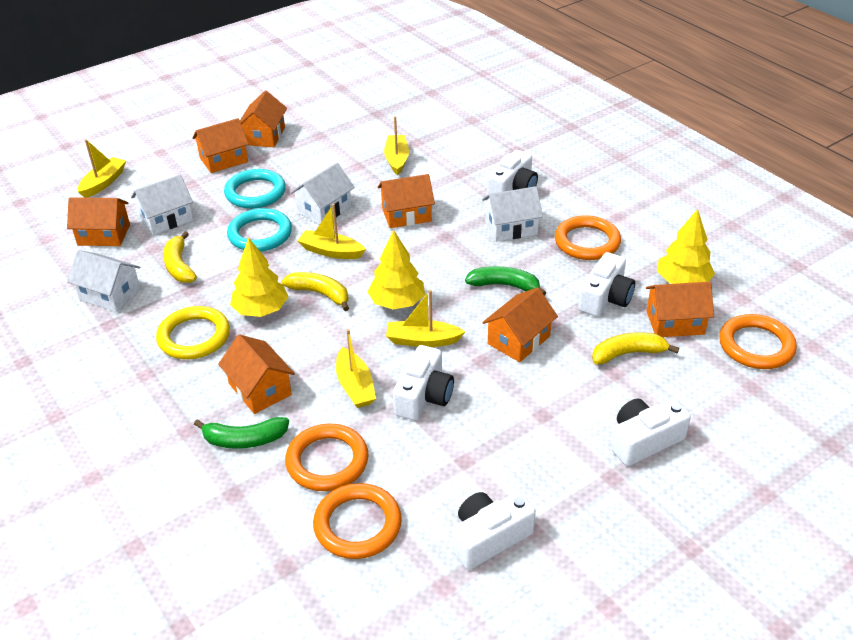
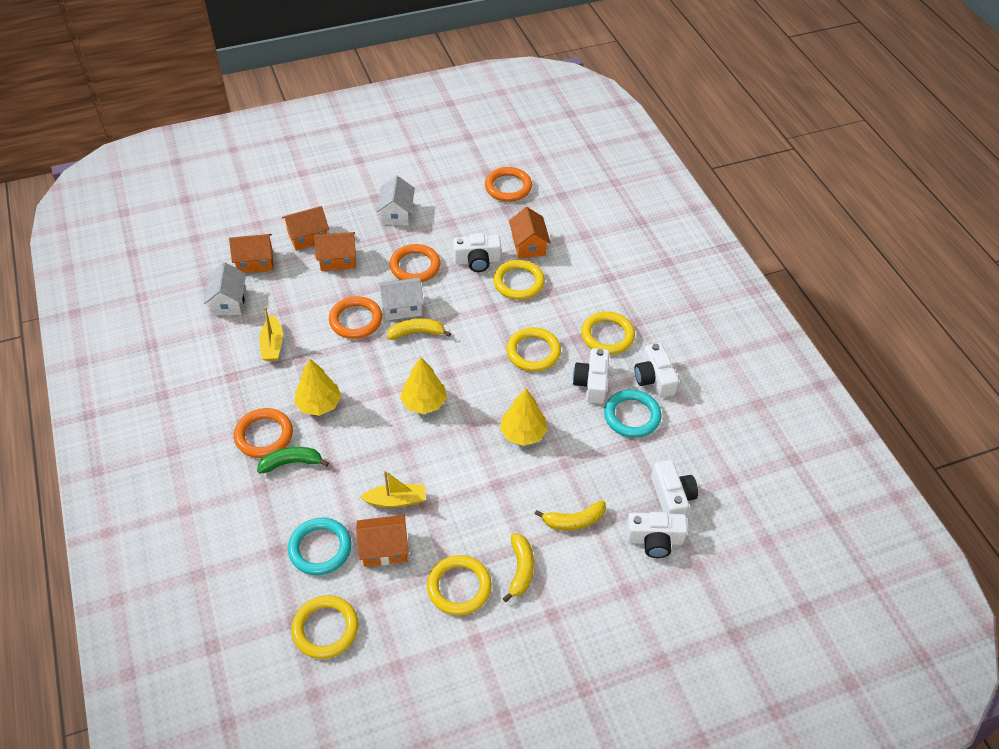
green banana: 2 -> 1
orange house: 7 -> 5
white house: 4 -> 3
yellow boat: 5 -> 2
yellow ring: 1 -> 5

